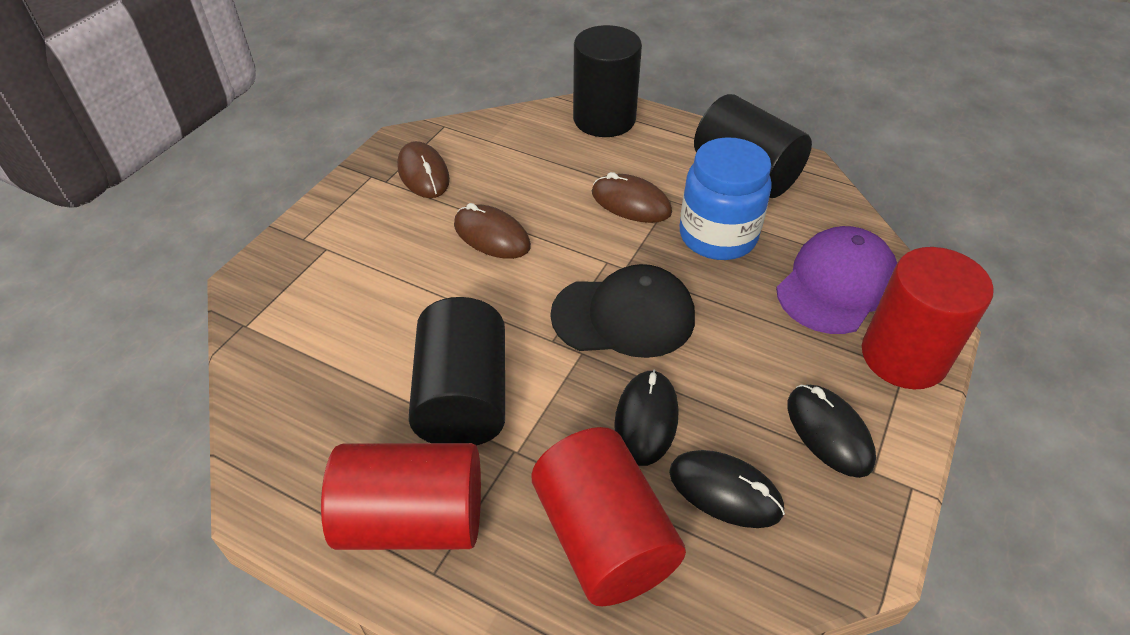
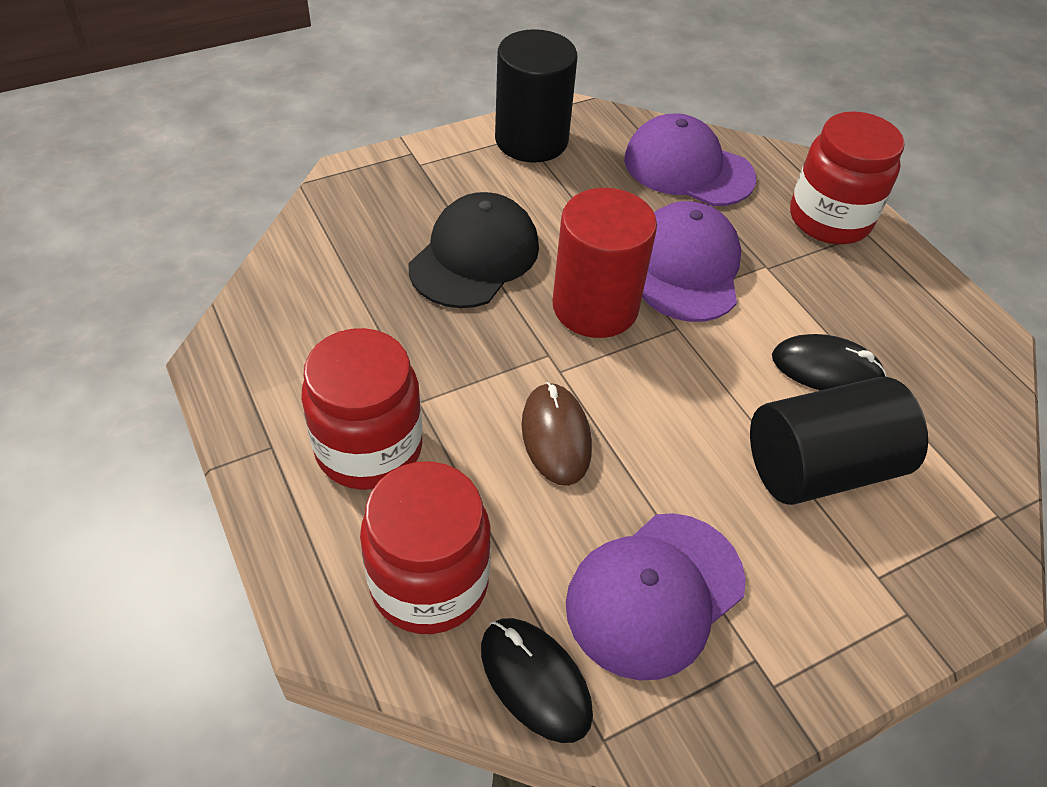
black cylinder: 3 -> 2
black mouse: 3 -> 2
blue jar: 1 -> 0
brown mouse: 3 -> 1
purple cap: 1 -> 3
red cylinder: 3 -> 1
red jar: 0 -> 3

